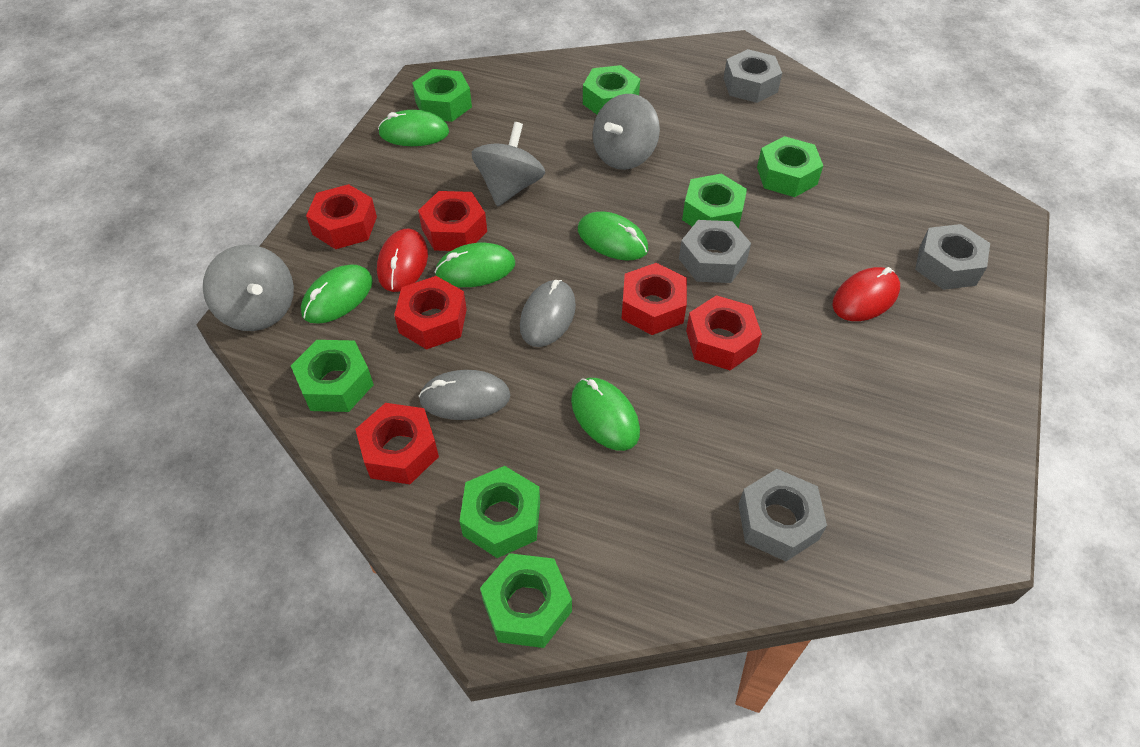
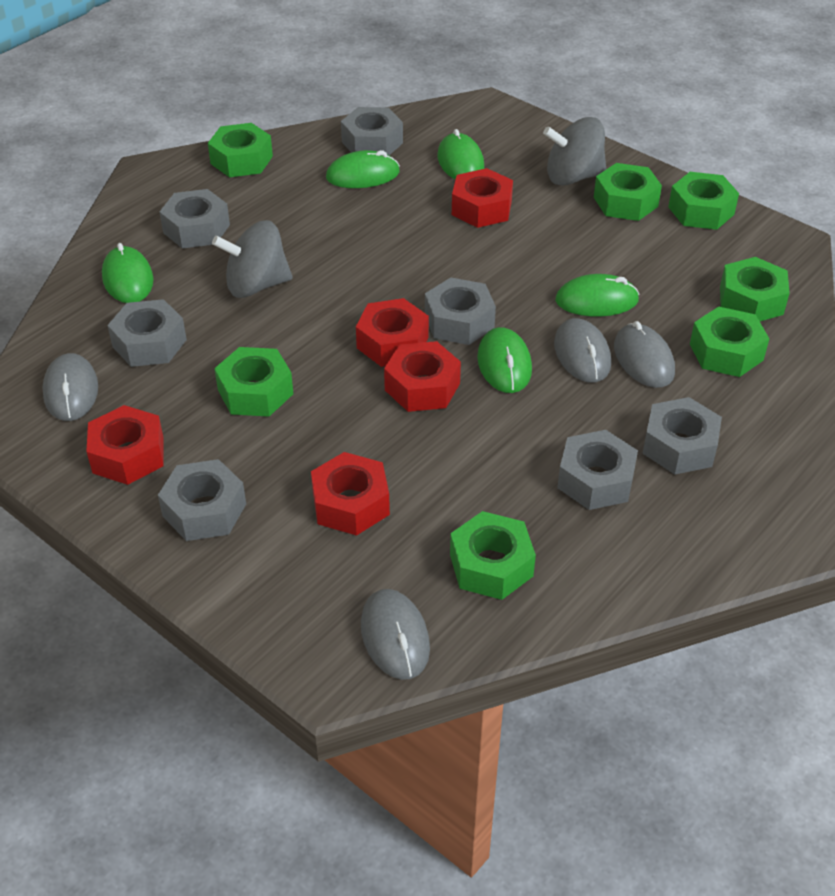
grey mouse: 2 -> 4
grey nut: 4 -> 7
grey spinning top: 3 -> 2
red mouse: 2 -> 0
red nut: 6 -> 5

